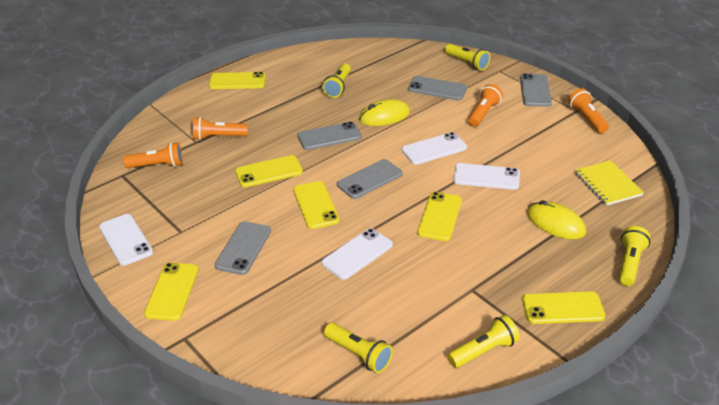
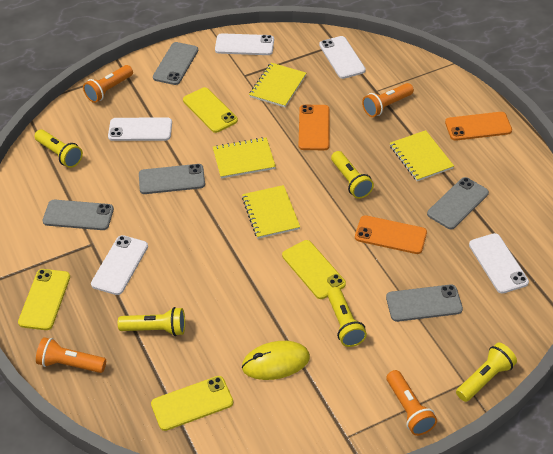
orange phone: 0 -> 3
white phone: 4 -> 5
yellow mouse: 2 -> 1
yellow notebook: 1 -> 4
yellow phone: 6 -> 4

